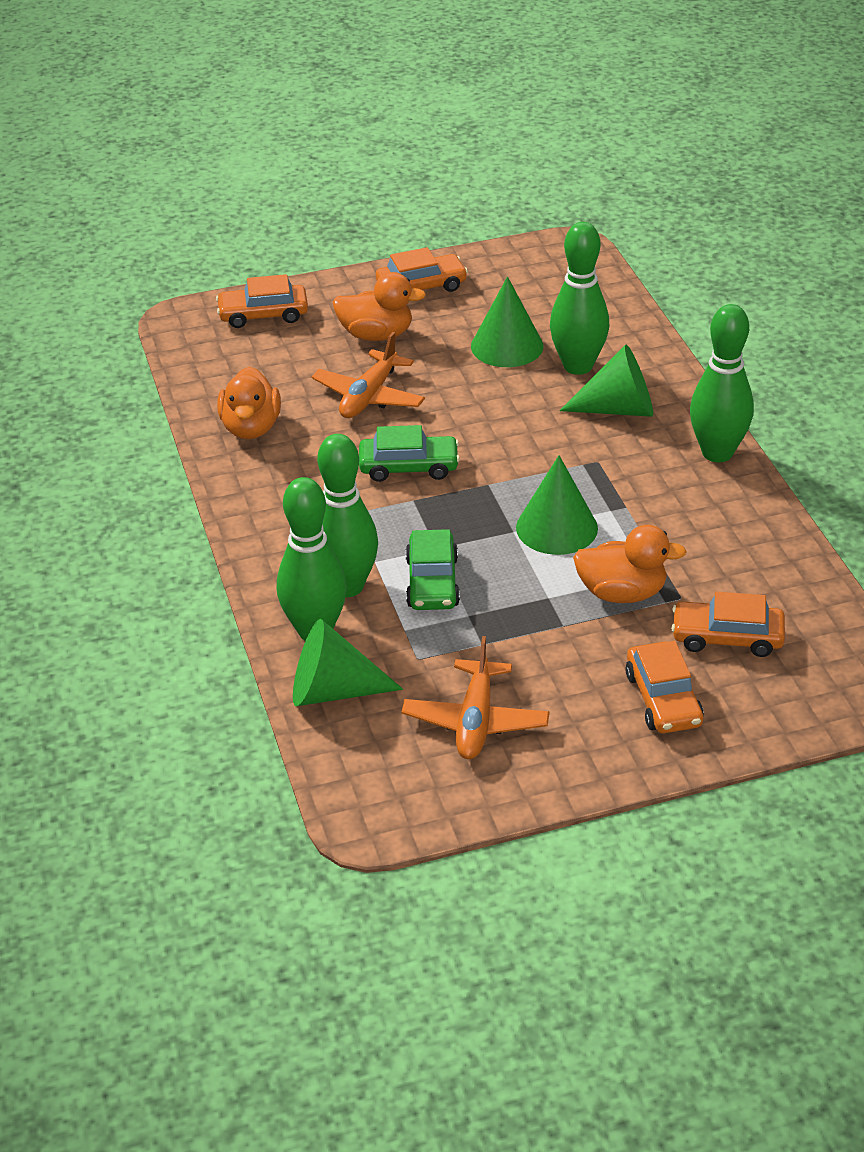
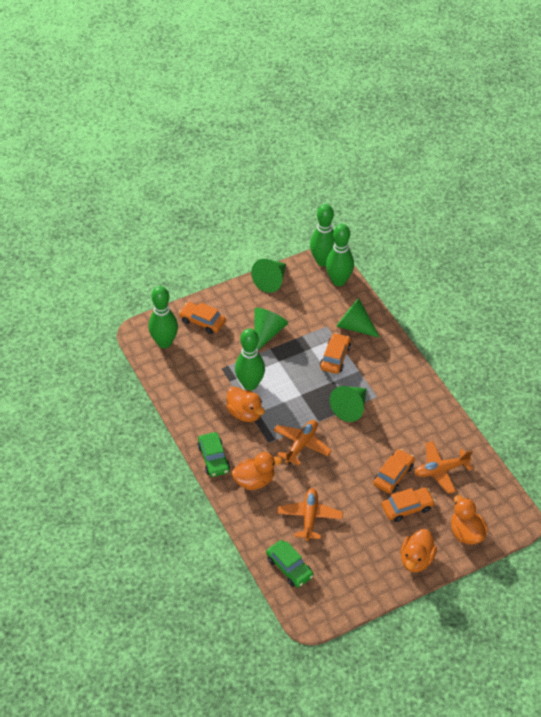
orange duck: 3 -> 4
orange plane: 2 -> 3

